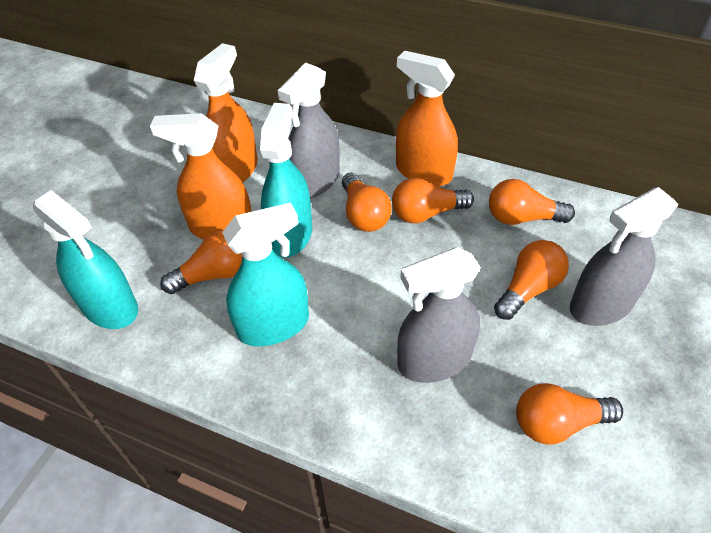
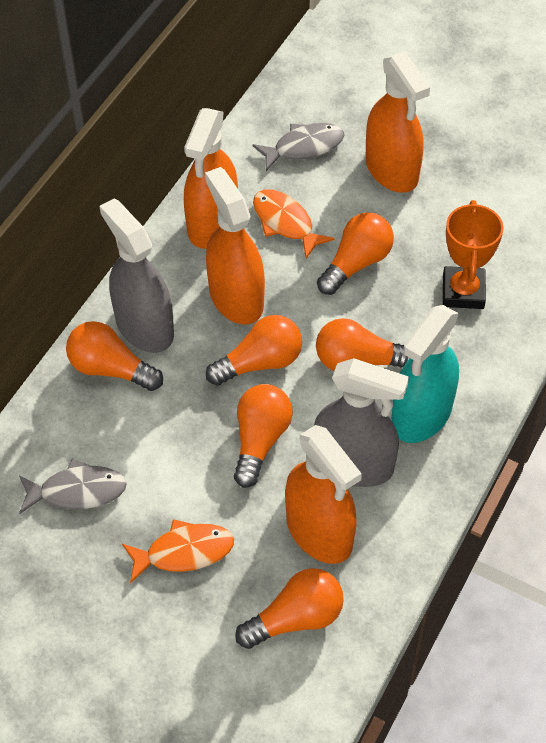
grey fish: 0 -> 2
grey spray bottle: 3 -> 2
orange fish: 0 -> 2
orange spray bottle: 3 -> 4
orange trophy: 0 -> 1
turquoise spray bottle: 3 -> 1

